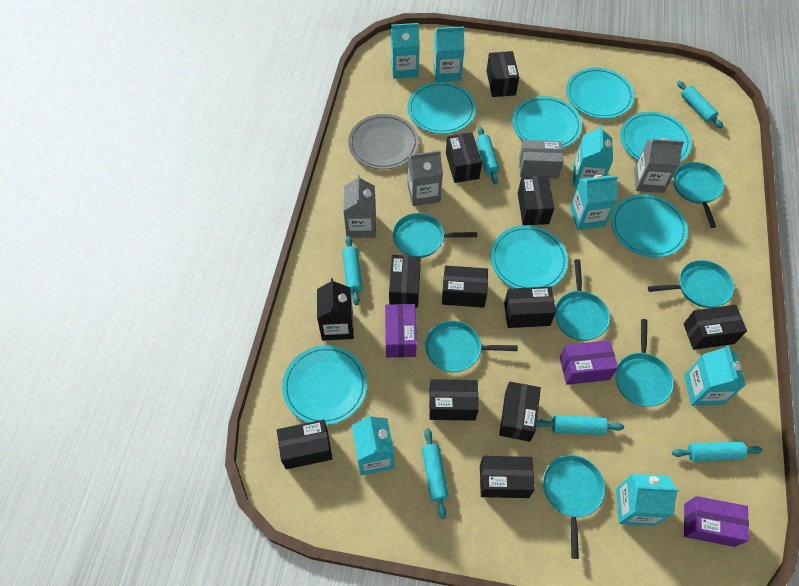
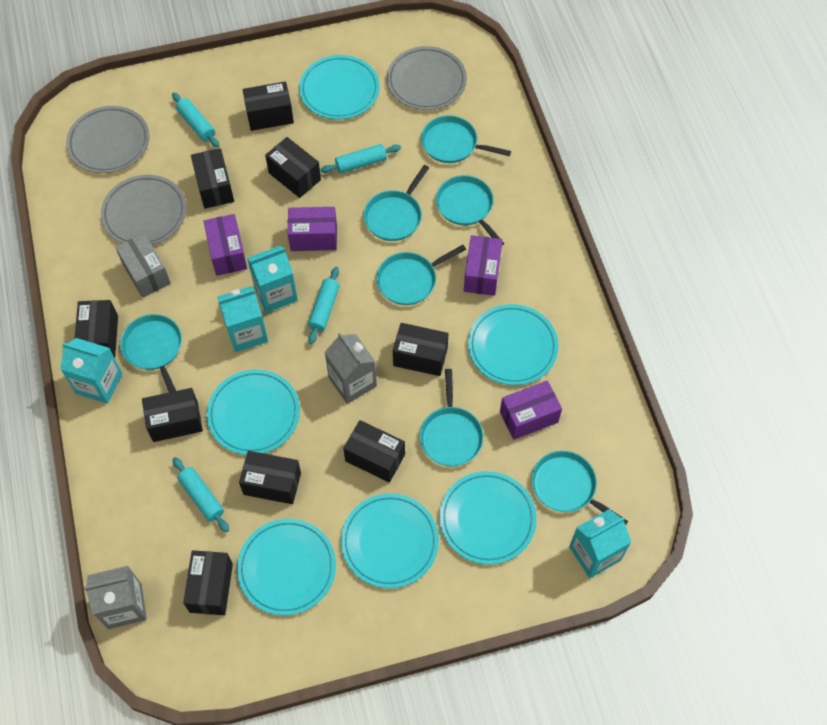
black box: 11 -> 9
black carton: 1 -> 0
grey carton: 3 -> 2
grey plate: 1 -> 3
purple box: 3 -> 4
turquoise carton: 7 -> 4
turquoise plate: 7 -> 6
turquoise rolling pin: 6 -> 4

